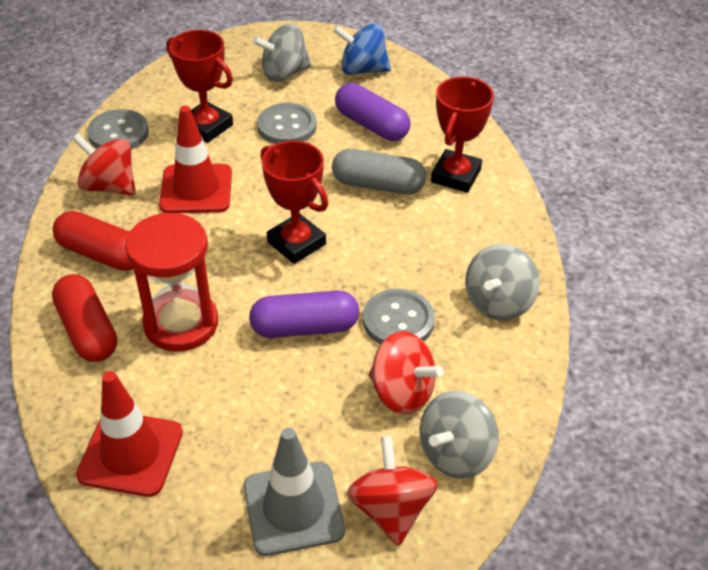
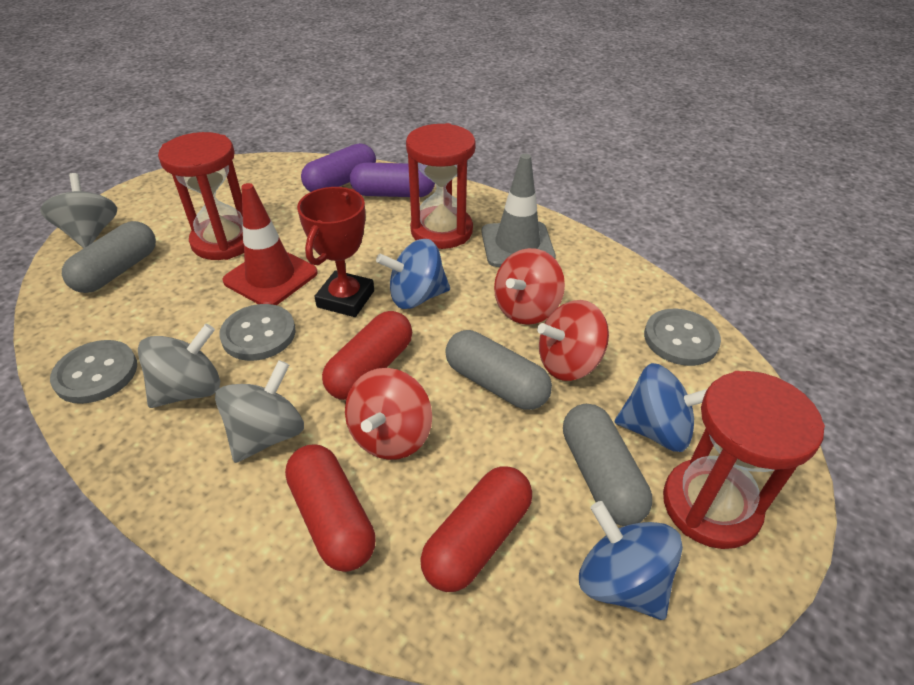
blue spinning top: 1 -> 3
grey capsule: 1 -> 3
red capsule: 2 -> 3
red hourglass: 1 -> 3
red traffic cone: 2 -> 1
red trophy: 3 -> 1

